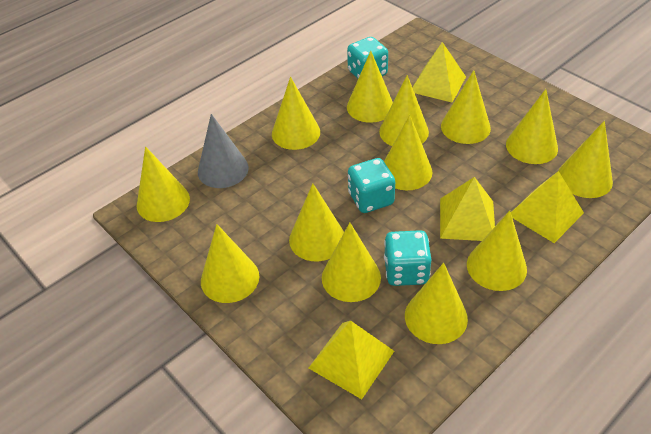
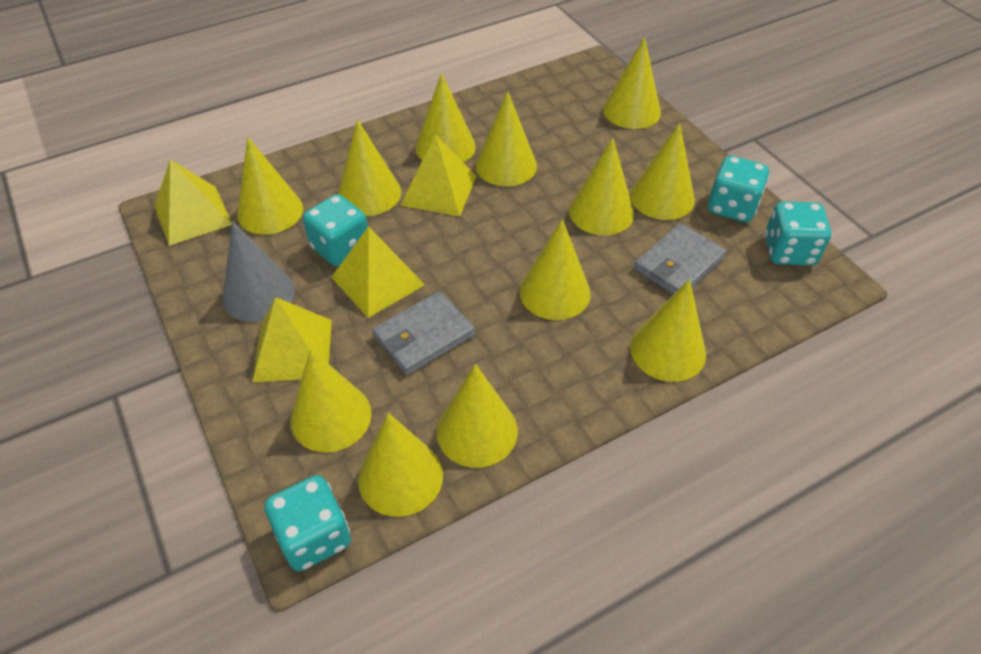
grey wallet: 0 -> 2
turquoise dice: 3 -> 4
yellow cone: 13 -> 12

